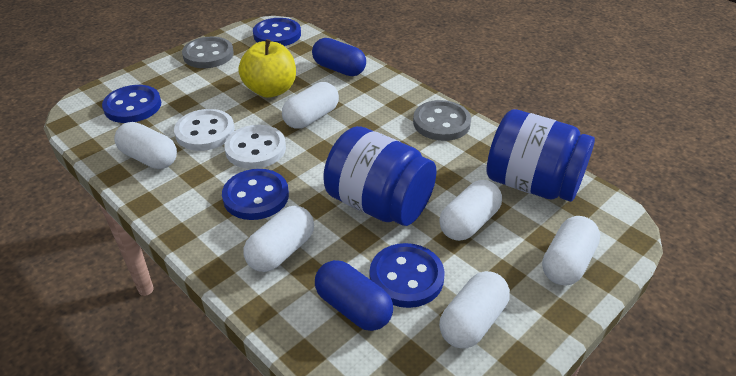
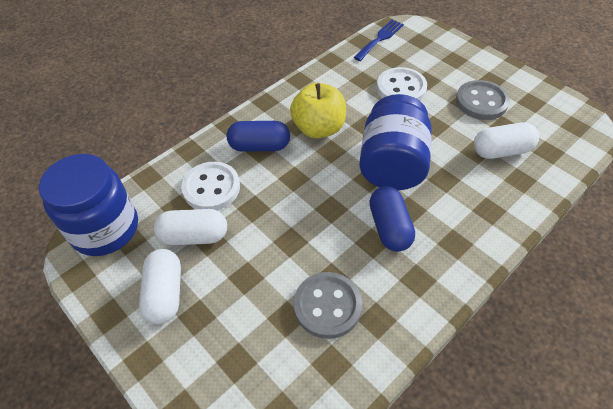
blue button: 4 -> 0
blue fork: 0 -> 1
white capsule: 6 -> 3

